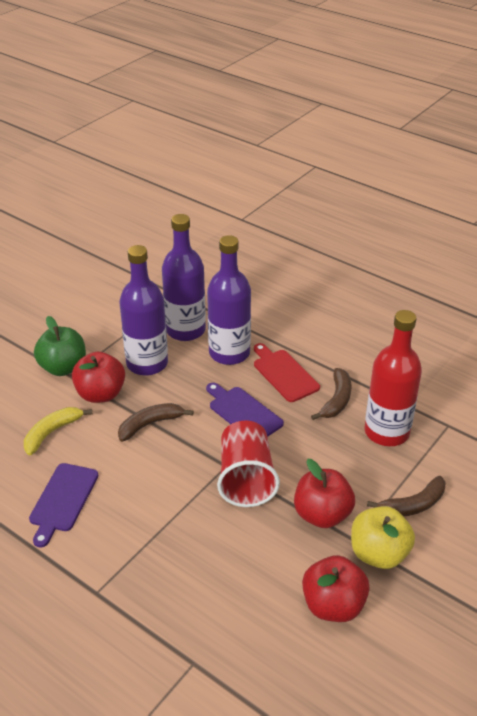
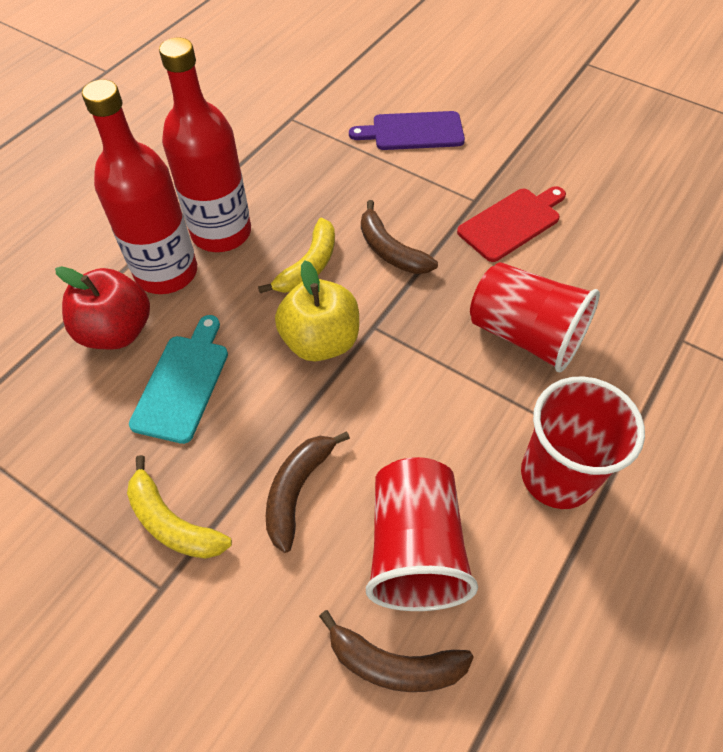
green apple: 1 -> 0
purple bottle: 3 -> 0
purple cutting board: 2 -> 1
red apple: 3 -> 1
red bottle: 1 -> 2
red cup: 1 -> 3
turquoise cutting board: 0 -> 1
yellow banana: 1 -> 2

